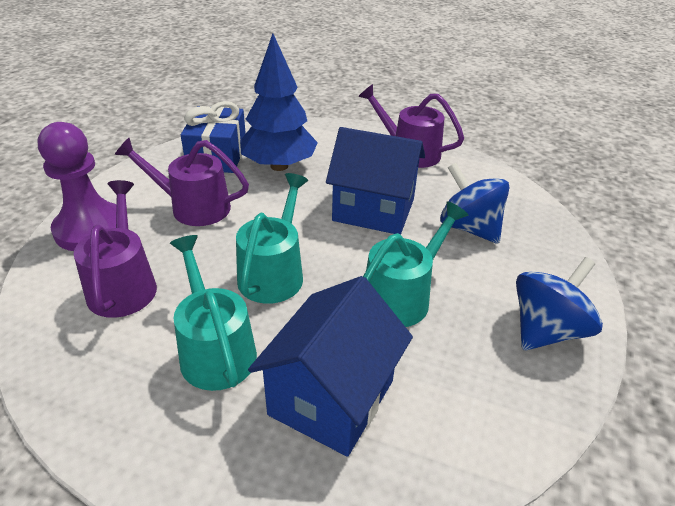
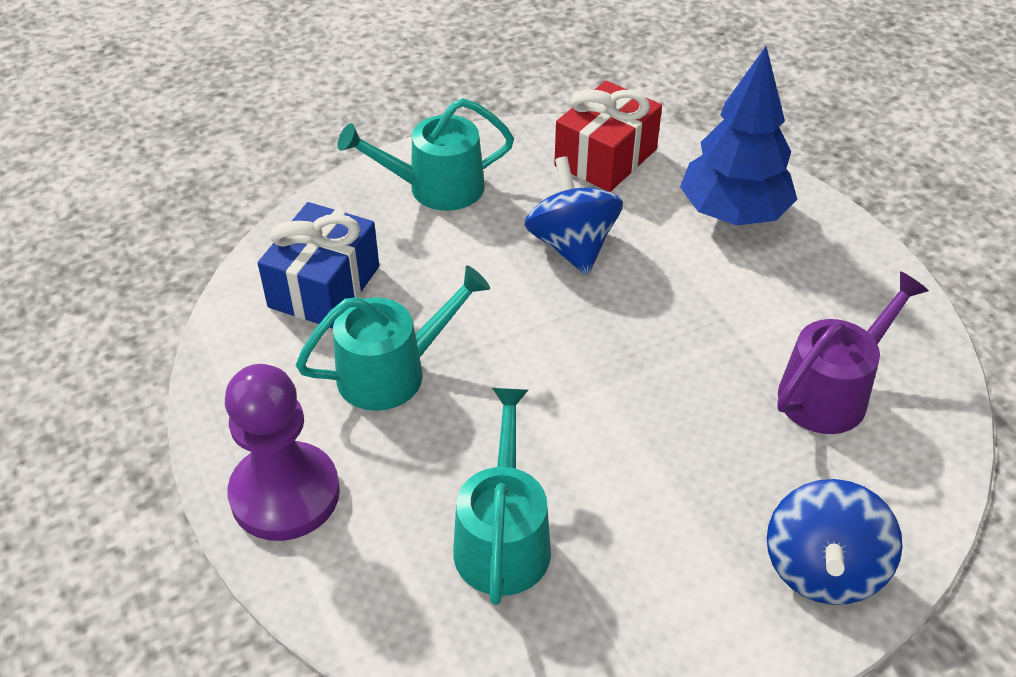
blue house: 2 -> 0
purple watering can: 3 -> 1
red gift: 0 -> 1

